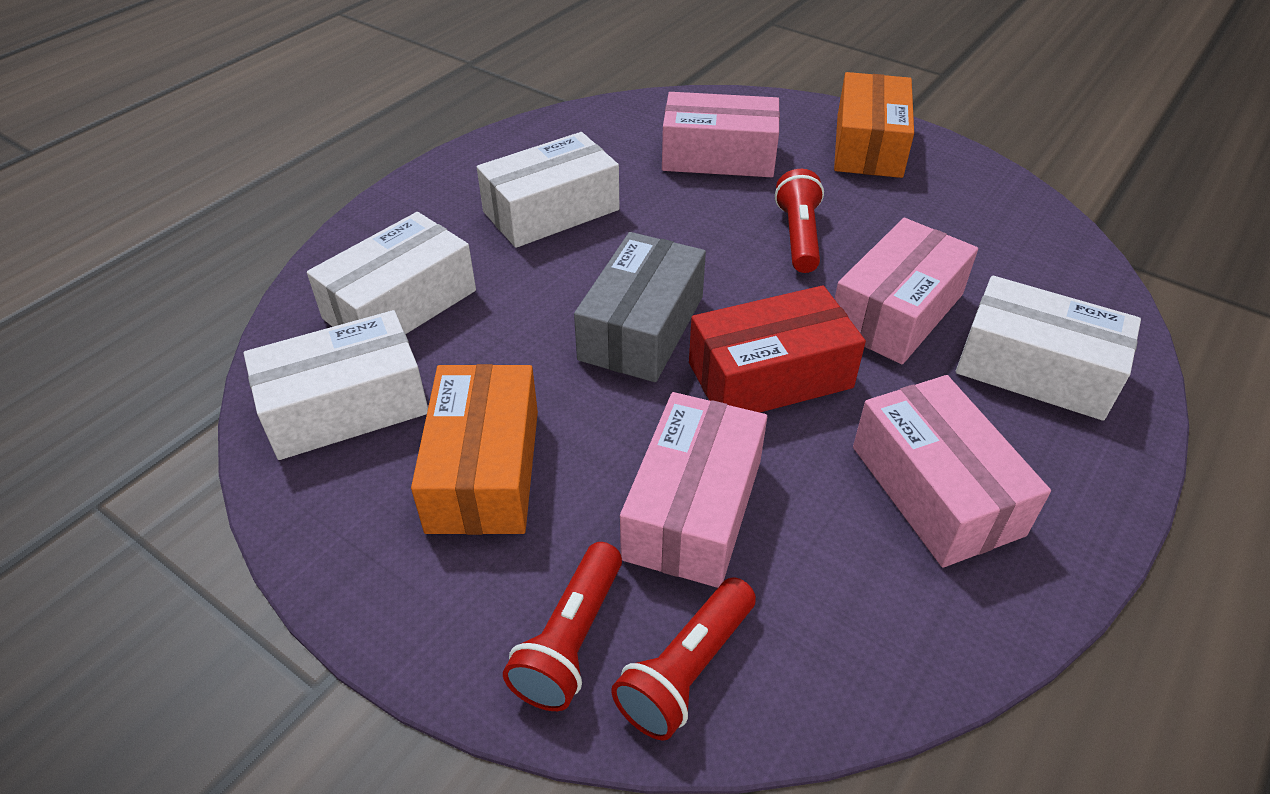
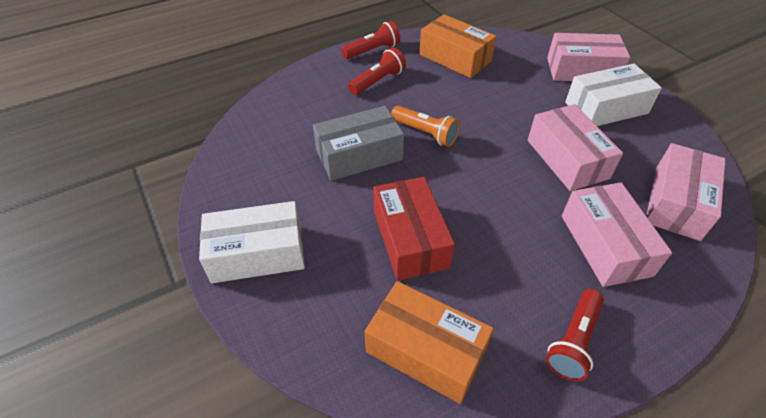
orange flashlight: 0 -> 1
white box: 4 -> 2

